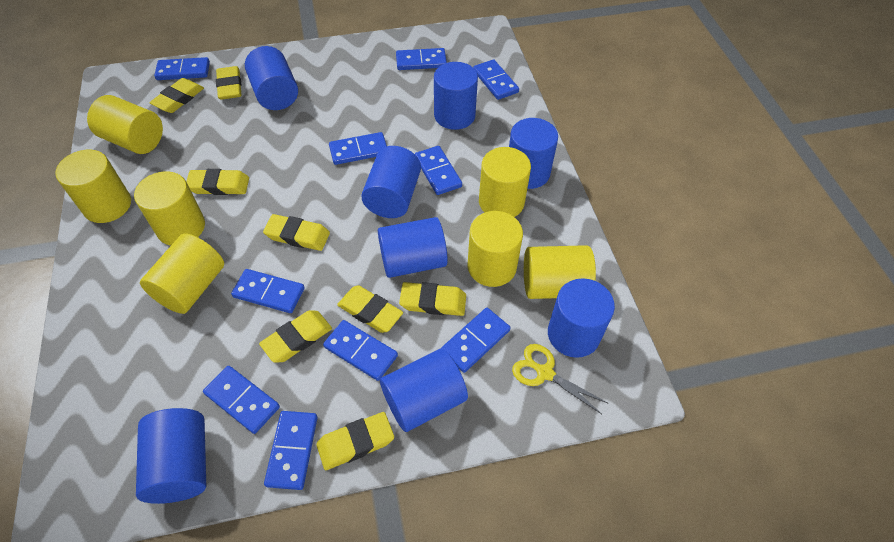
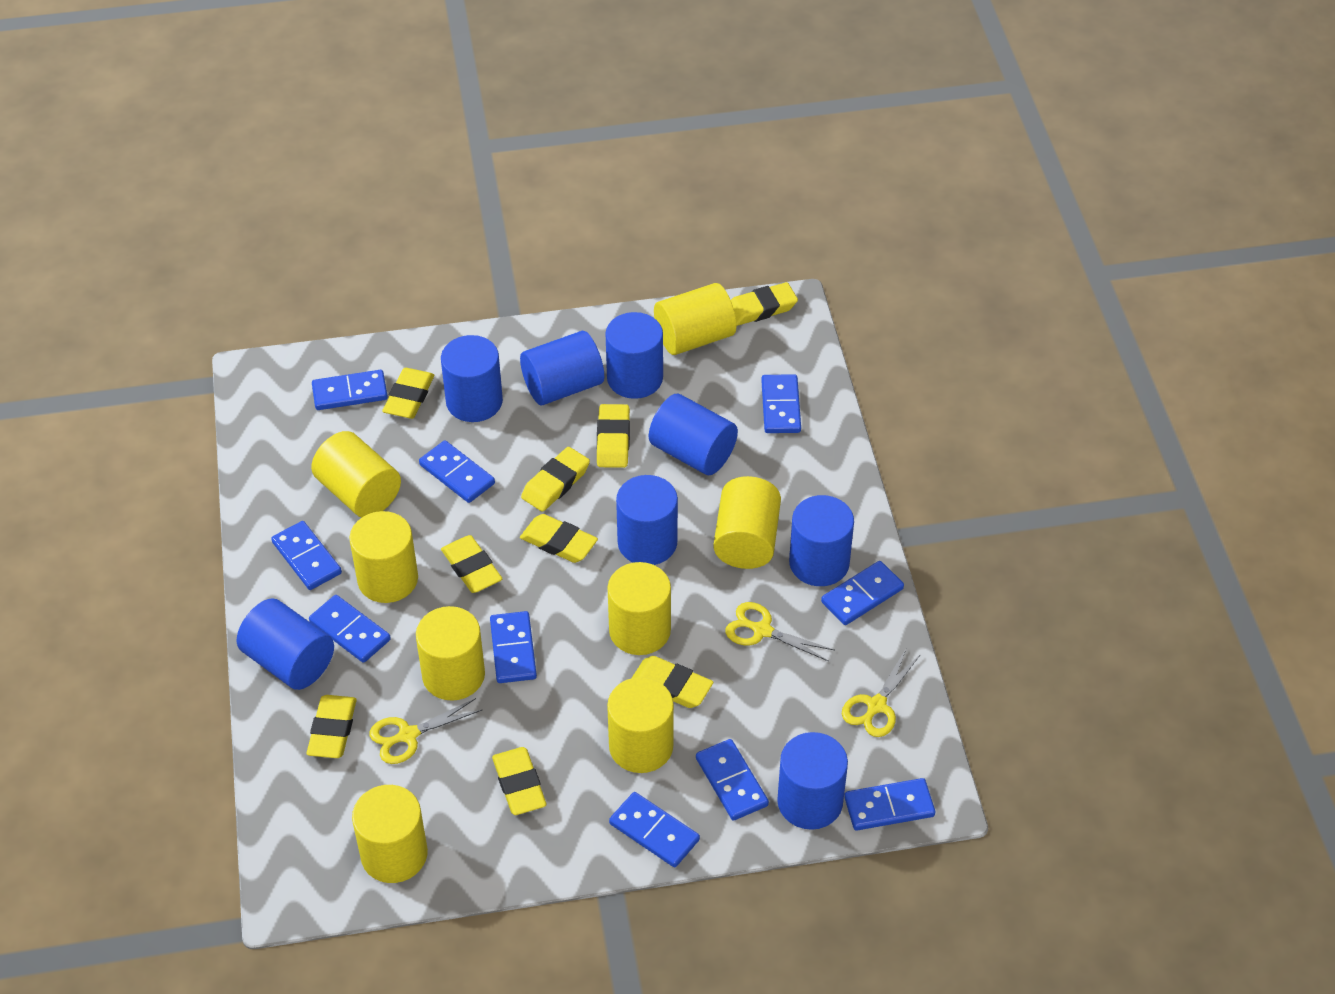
yellow cylinder: 7 -> 8
yellow eraser: 8 -> 9
yellow scissors: 1 -> 3

